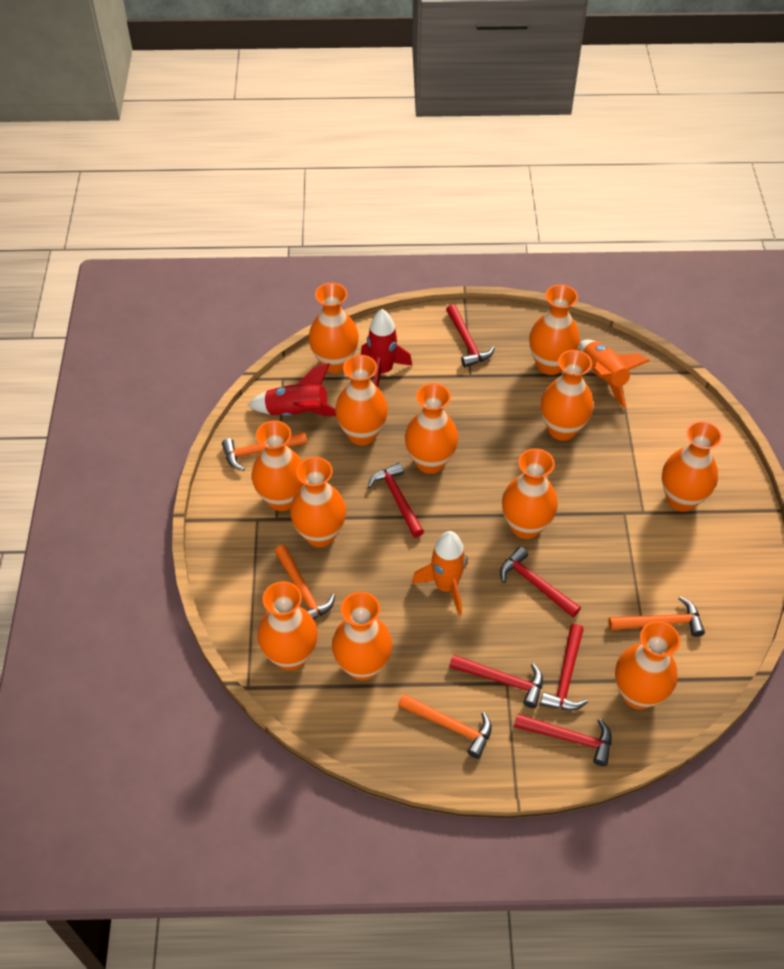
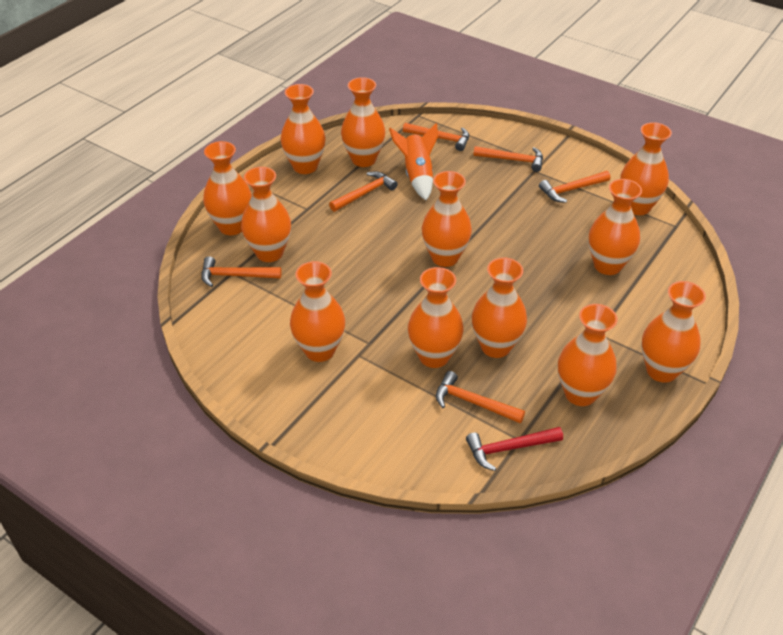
orange hammer: 4 -> 6
orange rocket: 2 -> 1
red hammer: 6 -> 1
red rocket: 2 -> 0

